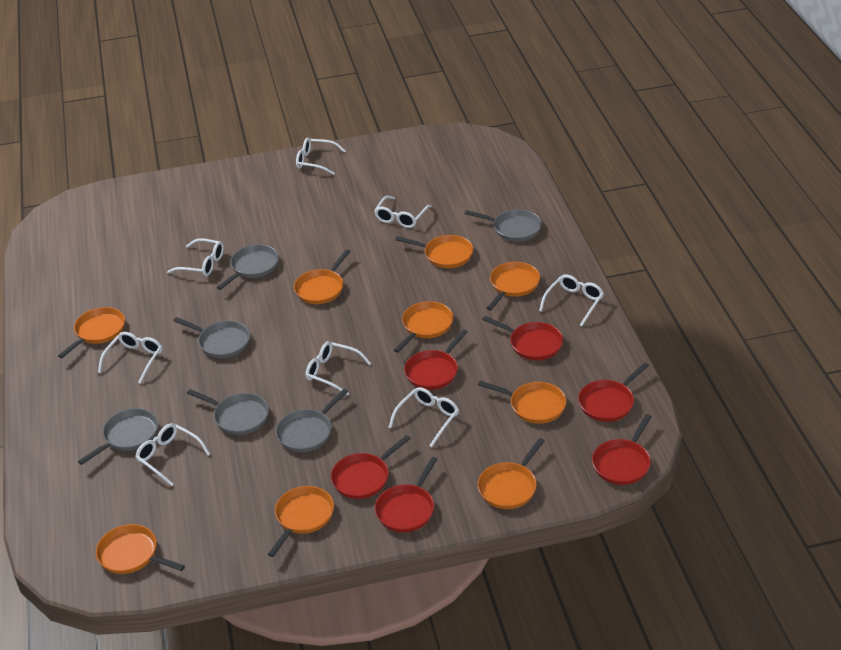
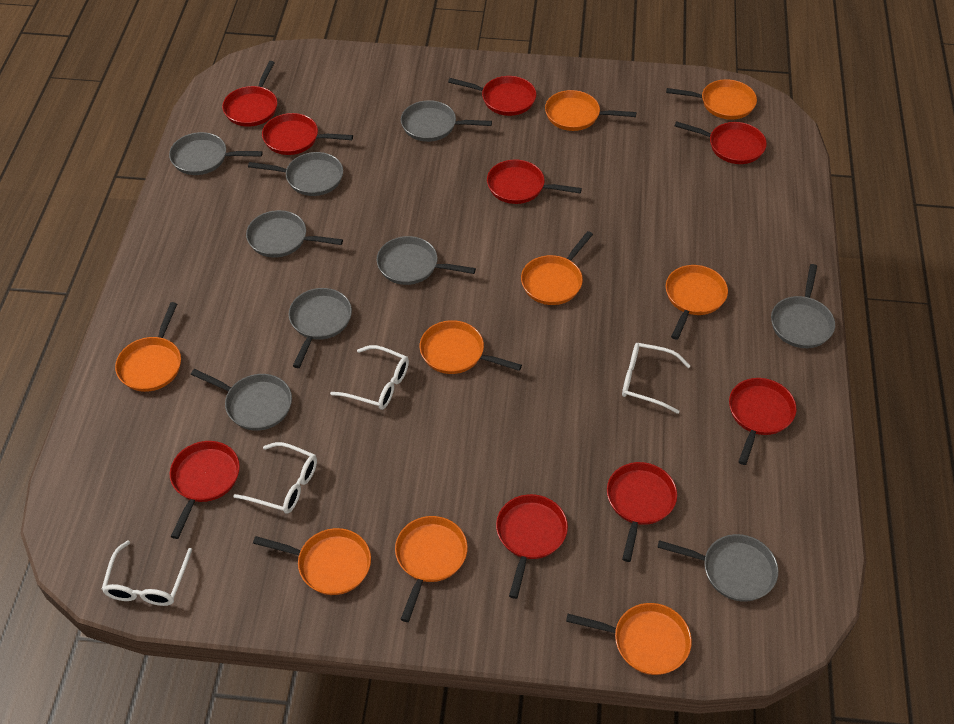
grey pan: 6 -> 9
red pan: 6 -> 9
white glasses: 8 -> 4

